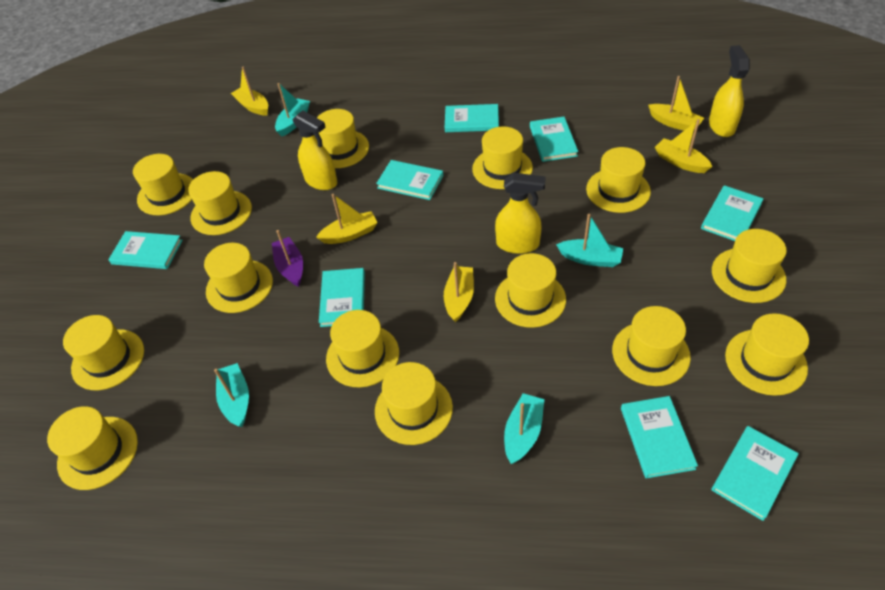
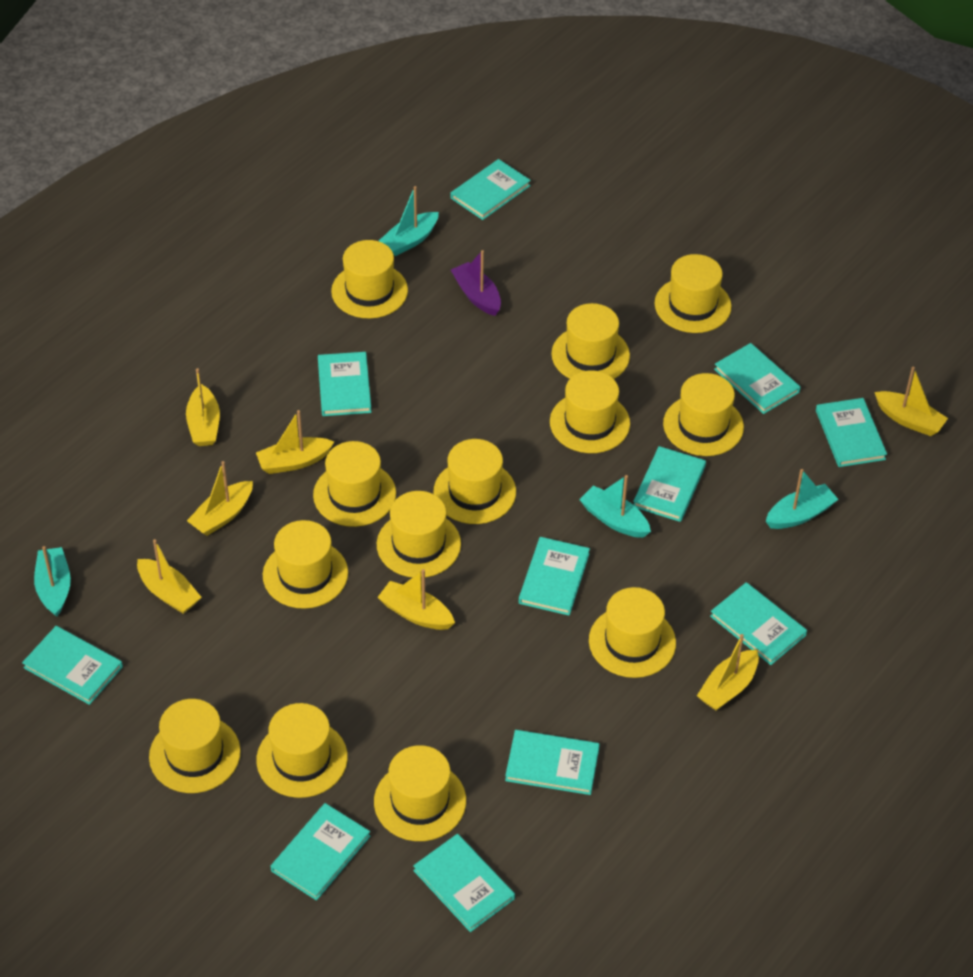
turquoise book: 8 -> 11
yellow boat: 5 -> 7
yellow hat: 14 -> 13
yellow spray bottle: 3 -> 0

